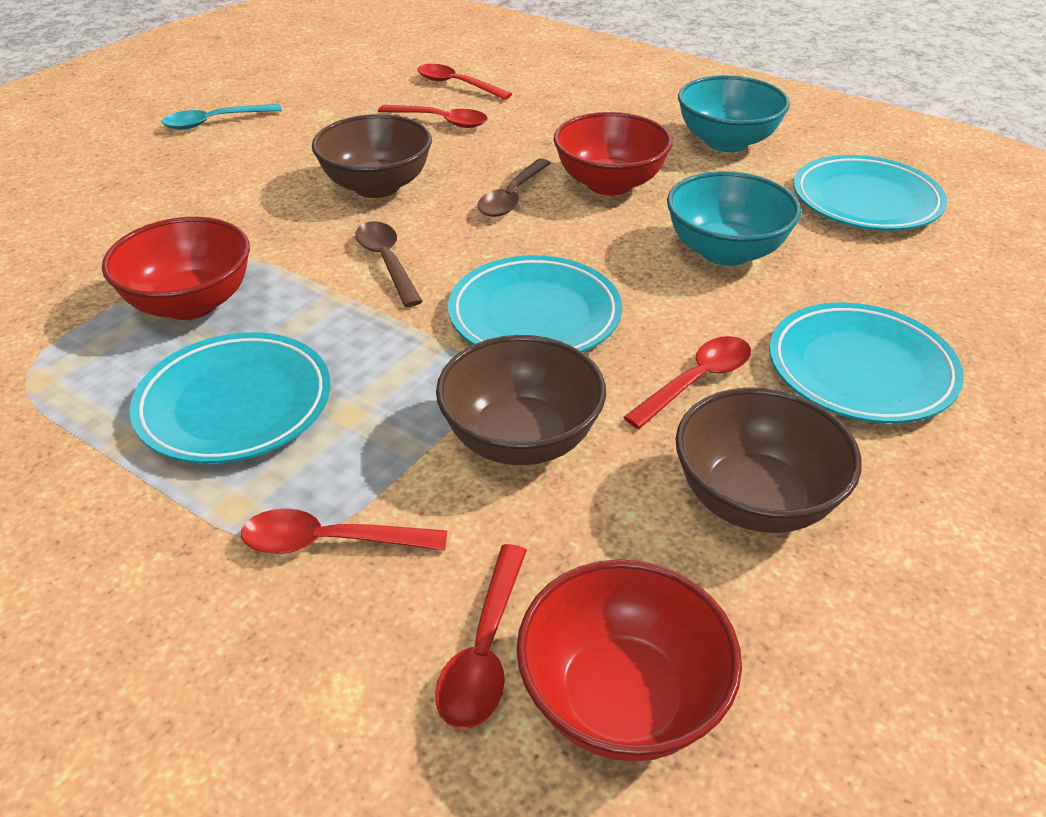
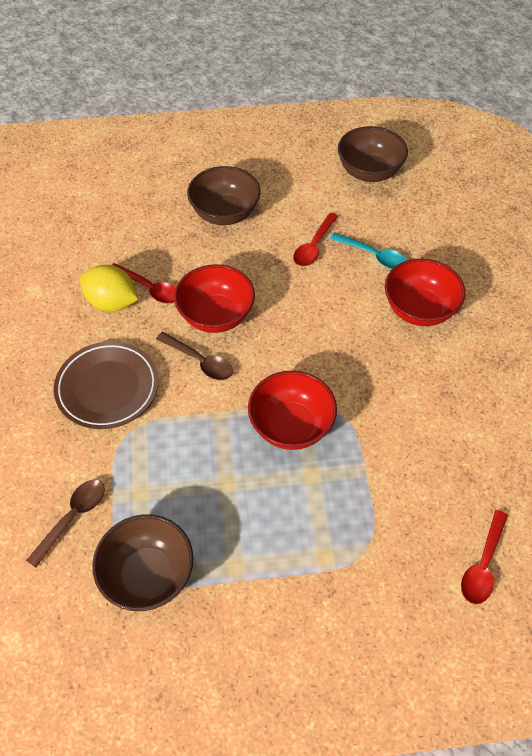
brown plate: 0 -> 1
red spoon: 5 -> 3
turquoise bowl: 2 -> 0
turquoise plate: 4 -> 0
yellow lemon: 0 -> 1

